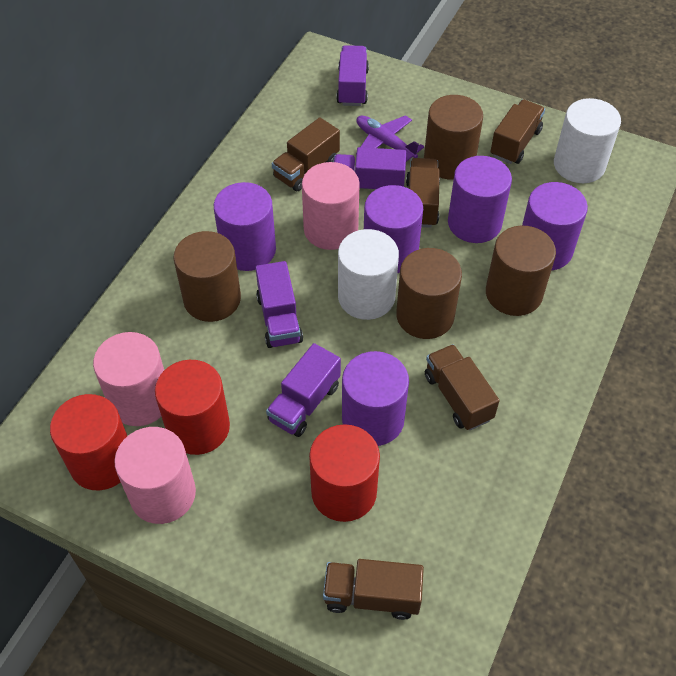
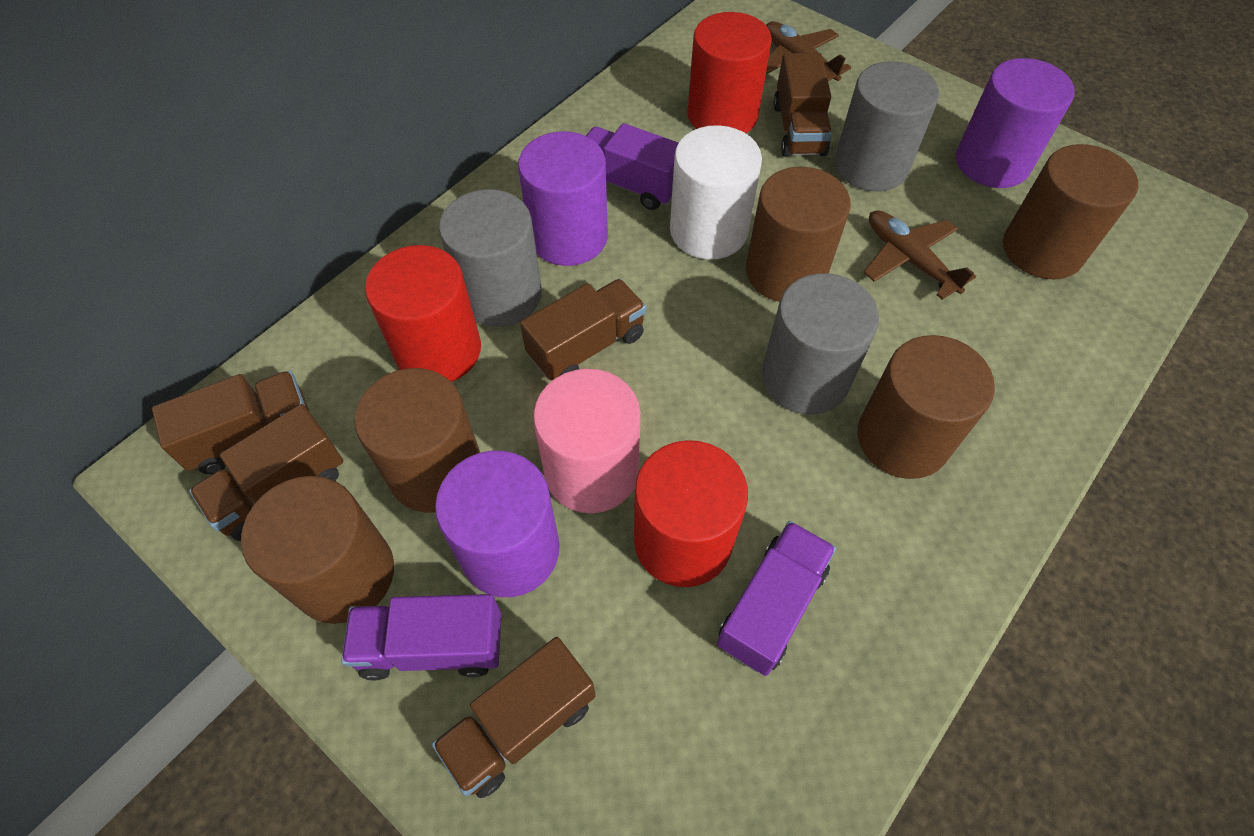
brown cylinder: 4 -> 5
brown plane: 0 -> 2
grey cylinder: 0 -> 3
pink cylinder: 3 -> 1
purple cylinder: 5 -> 3
purple plane: 1 -> 0
purple truck: 4 -> 3
white cylinder: 2 -> 1

